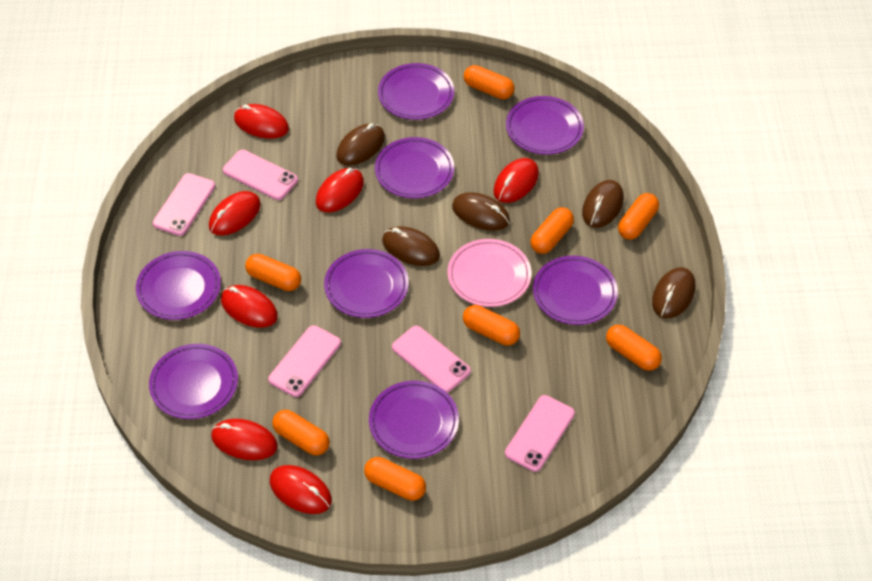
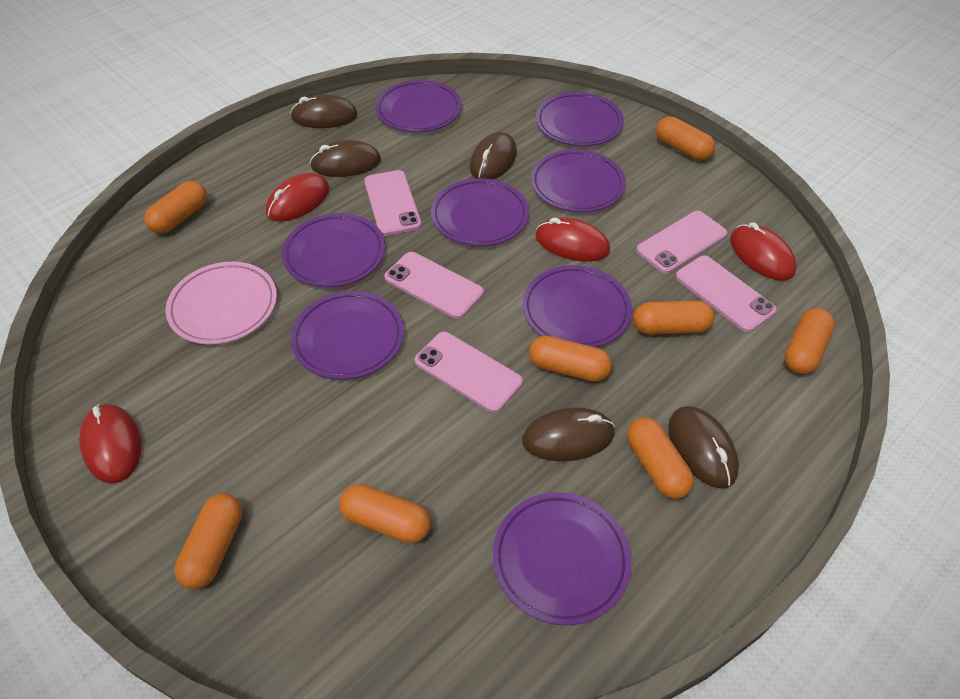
red mouse: 7 -> 4

